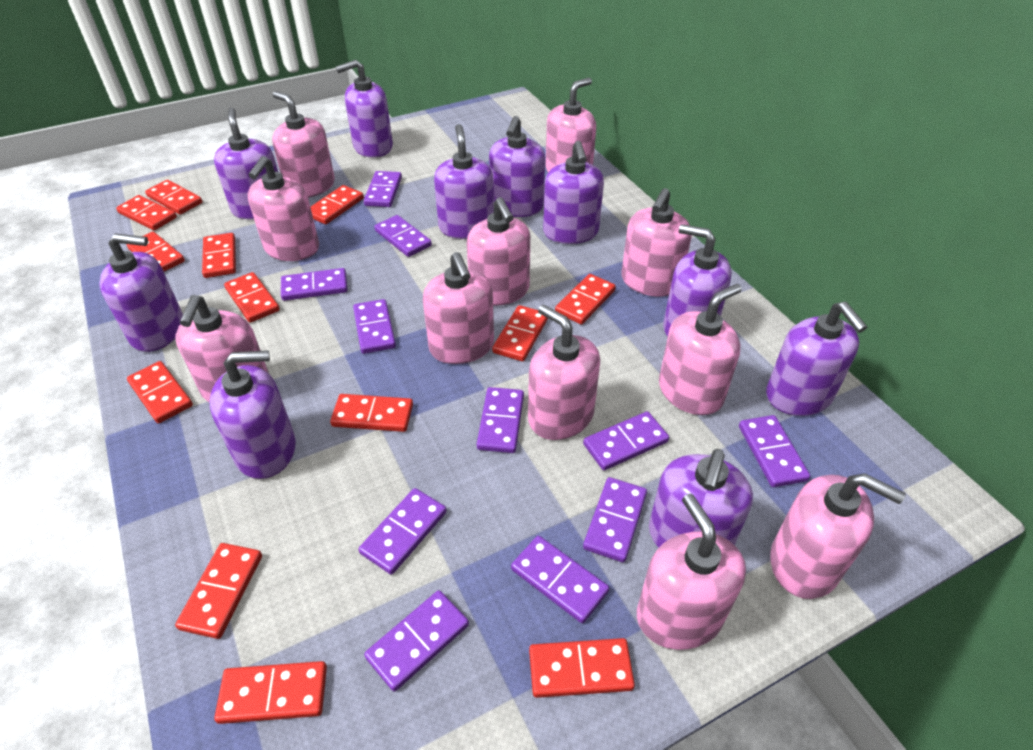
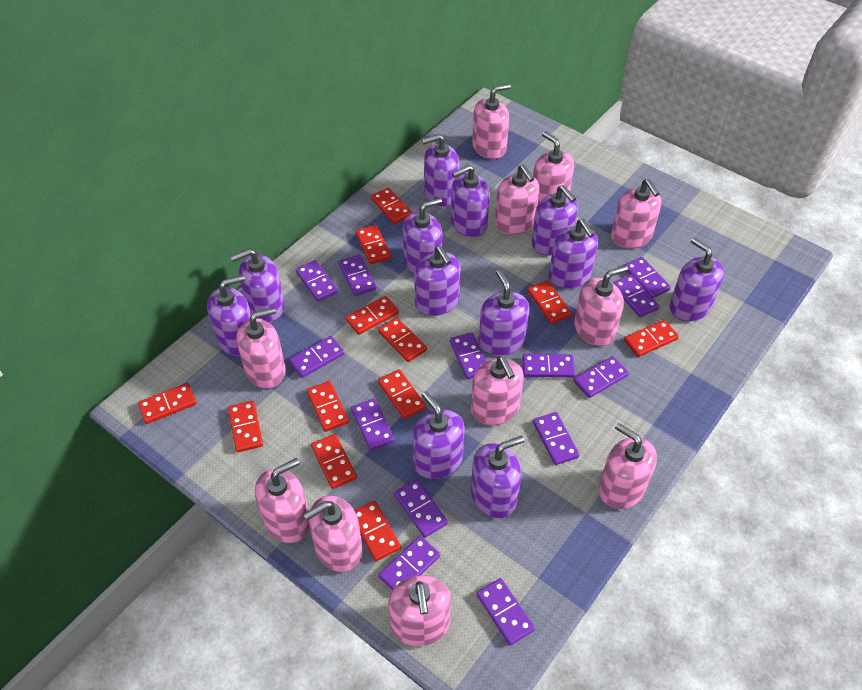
purple domino: 11 -> 13
purple soap dispenser: 10 -> 12
red domino: 13 -> 12

